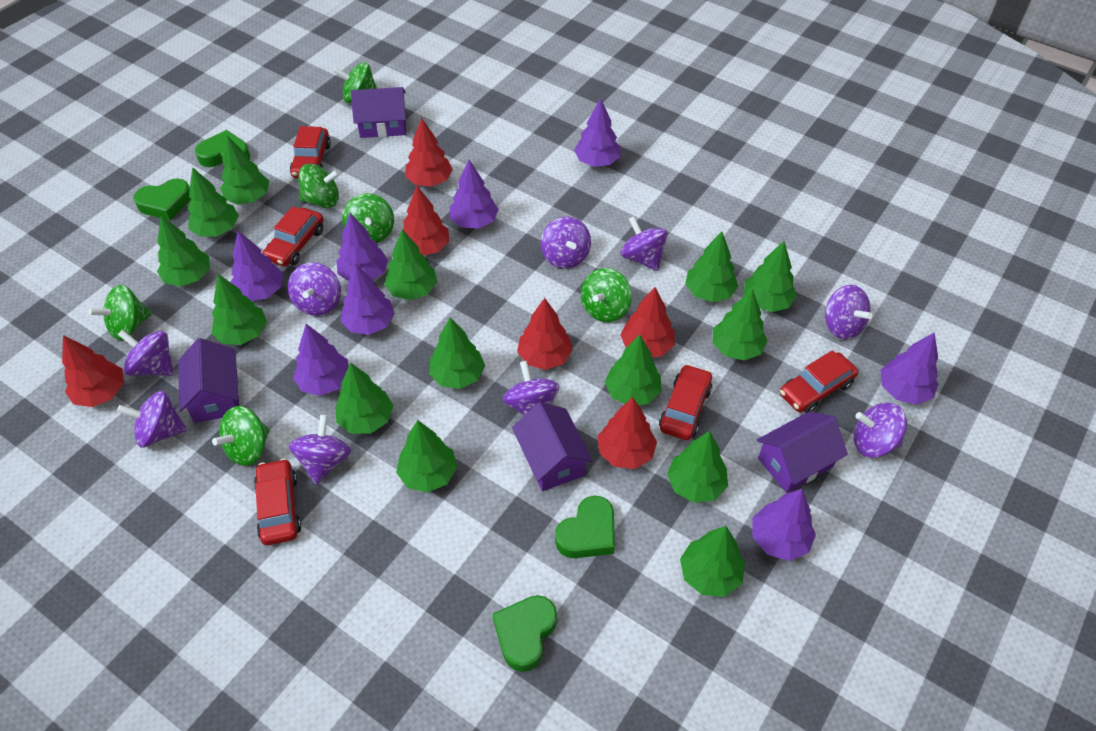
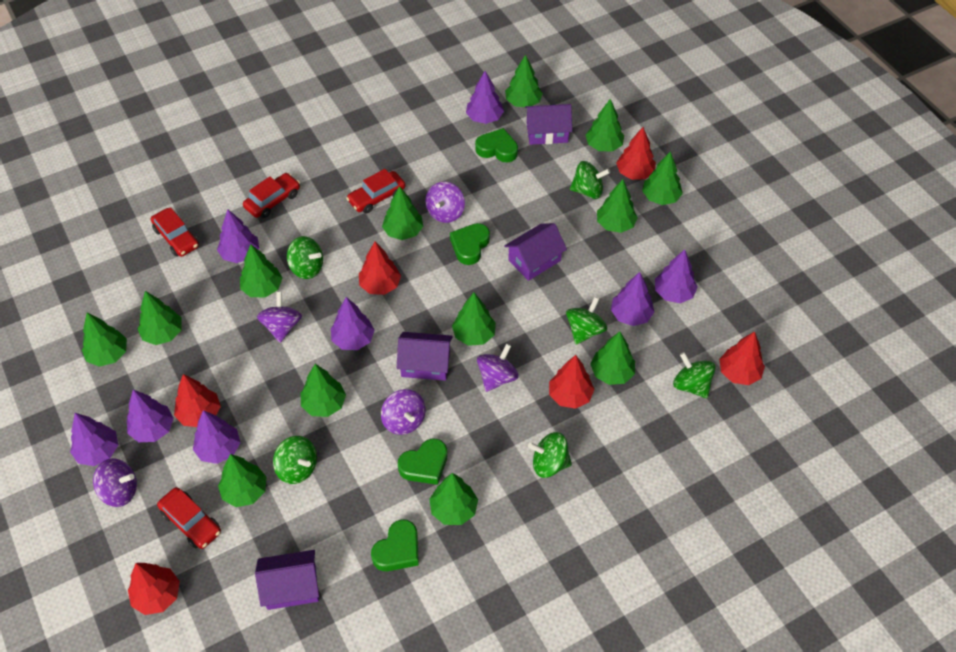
green tree: 14 -> 13
purple spinning top: 9 -> 5
red car: 5 -> 4

